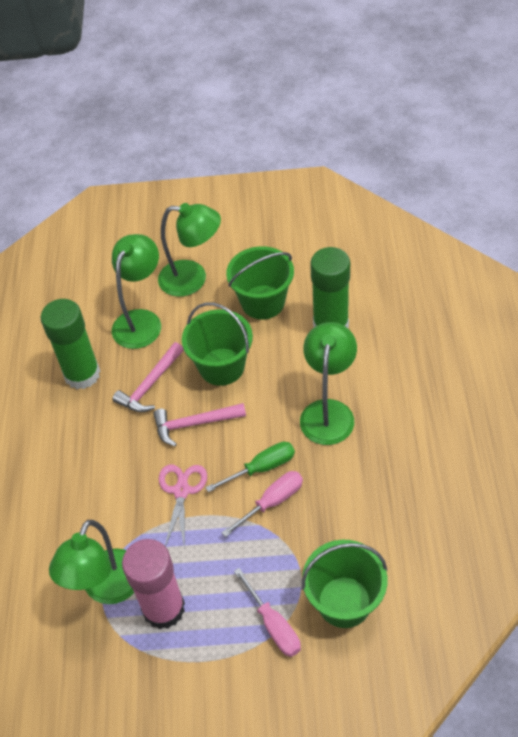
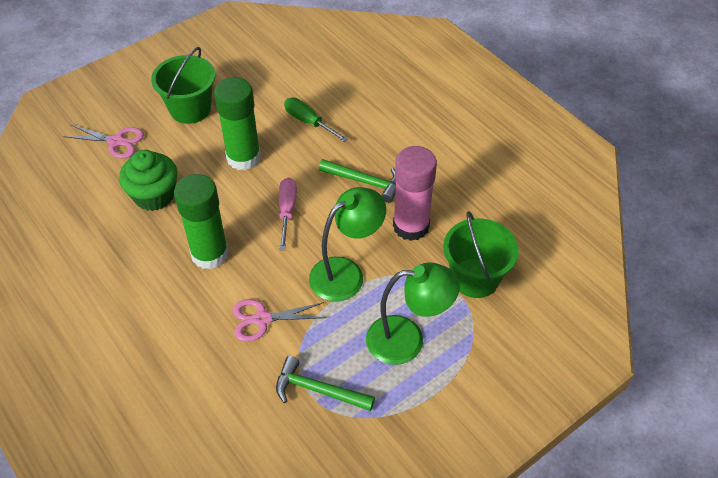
green bucket: 3 -> 2
green cupcake: 0 -> 1
green hammer: 0 -> 2
green lamp: 4 -> 2
pink hammer: 2 -> 0
pink scissors: 1 -> 2
pink screwdriver: 2 -> 1

